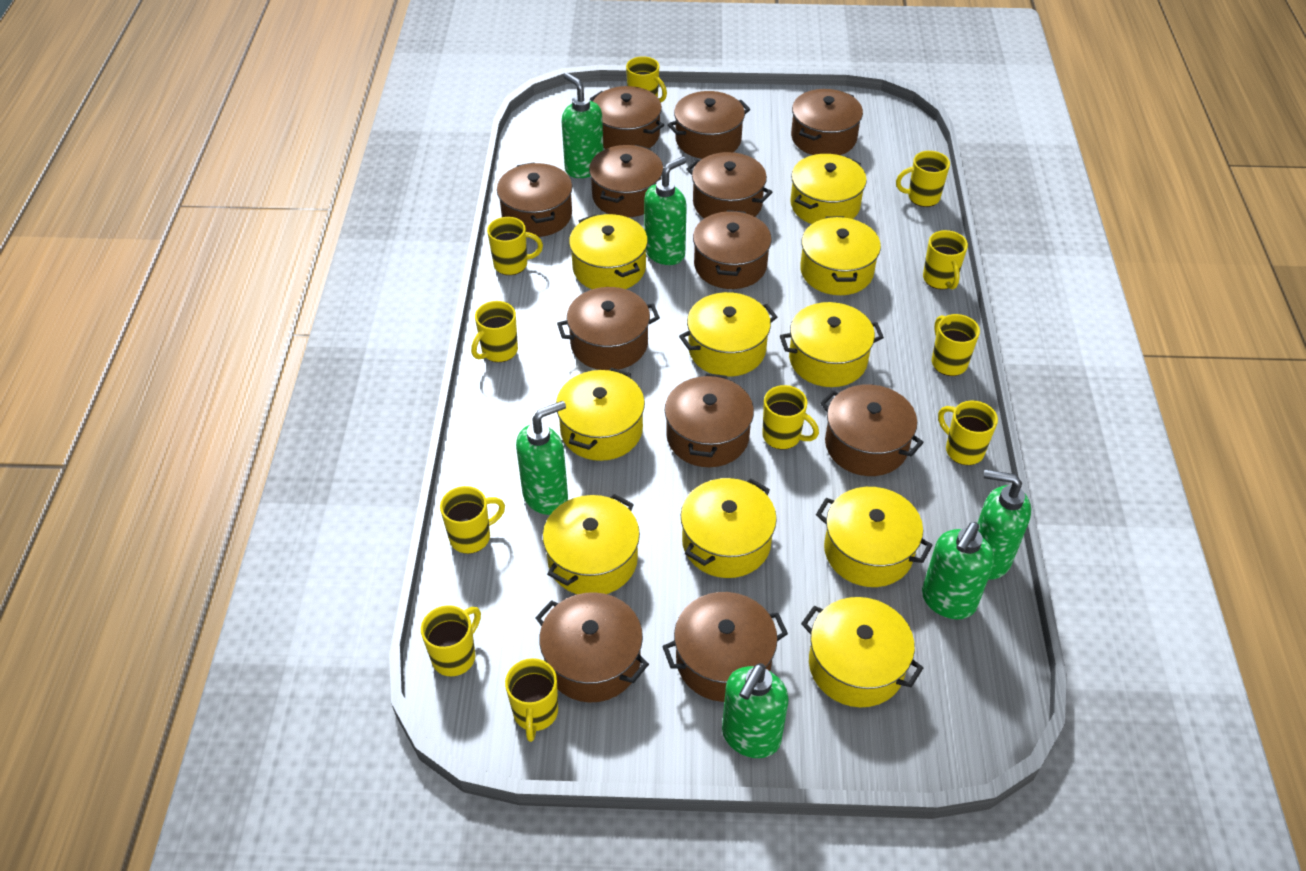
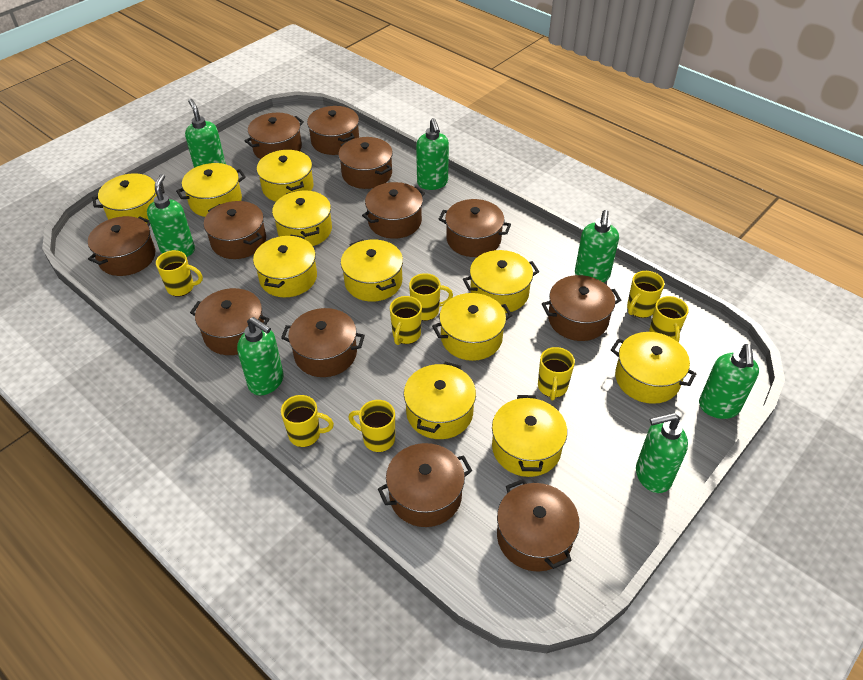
green soap dispenser: 6 -> 7
yellow mug: 11 -> 8
yellow pot: 10 -> 11

